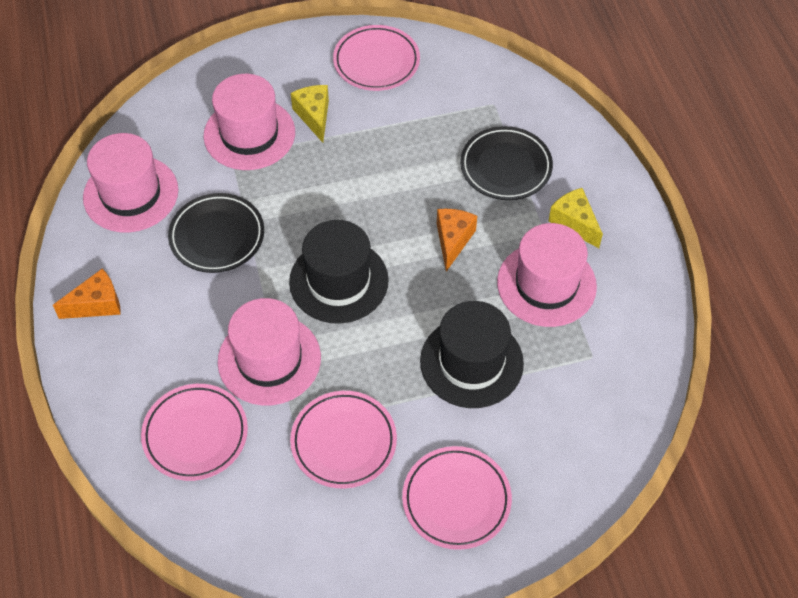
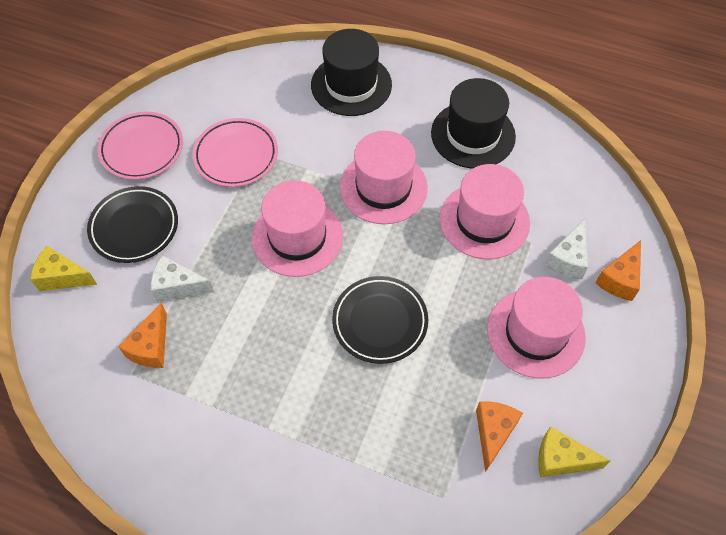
orange cheese: 2 -> 3
pink plate: 4 -> 2
white cheese: 0 -> 2

